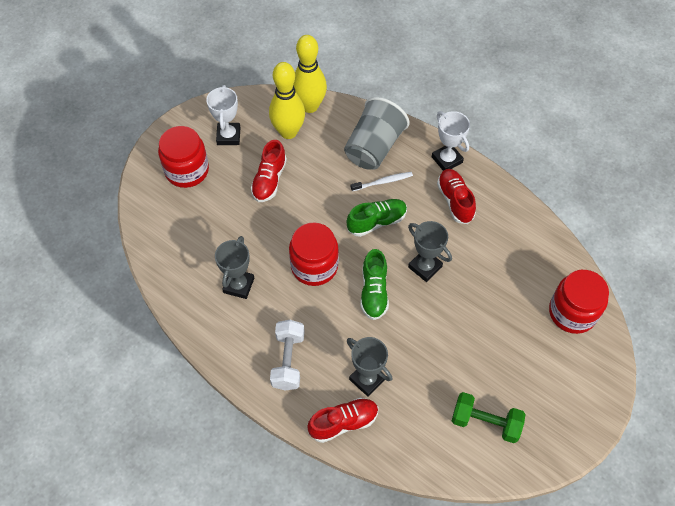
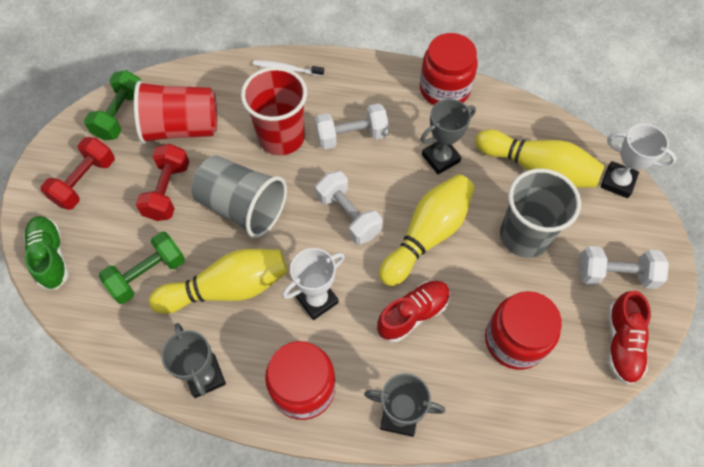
green dumbbell: 1 -> 2
green shoe: 2 -> 1
grey cup: 1 -> 2
red cup: 0 -> 2
red dumbbell: 0 -> 2
red shoe: 3 -> 2
white dumbbell: 1 -> 3
yellow bowling pin: 2 -> 3

